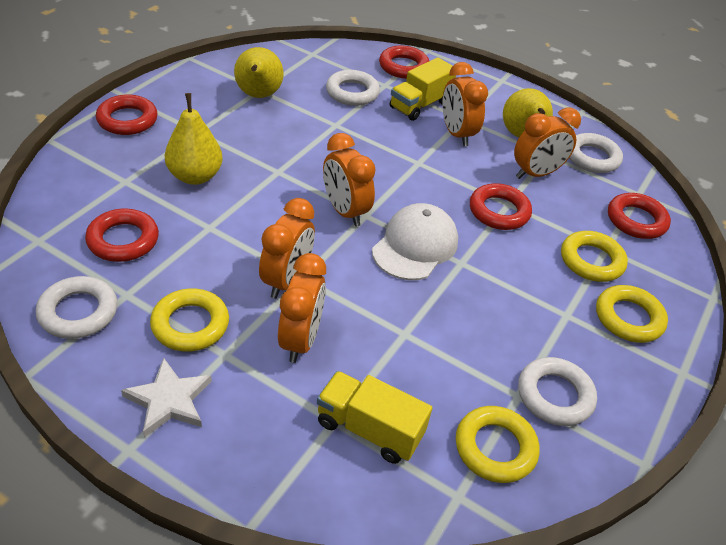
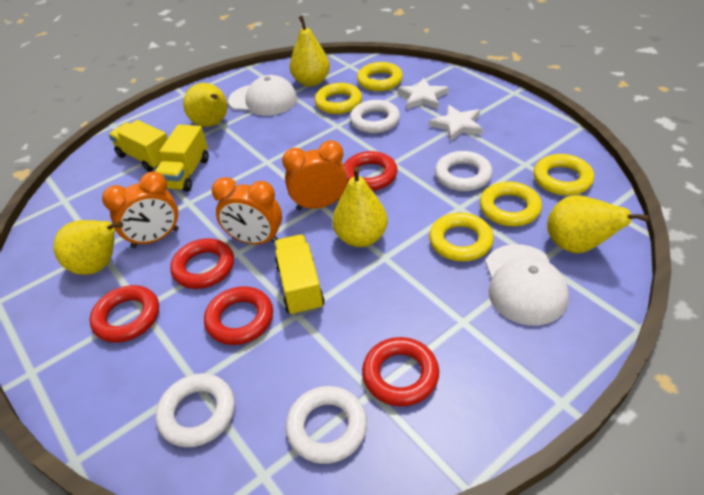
orange clock: 5 -> 3
white cap: 1 -> 2
white star: 1 -> 2
yellow pear: 3 -> 5
yellow ring: 4 -> 5
yellow truck: 2 -> 3

